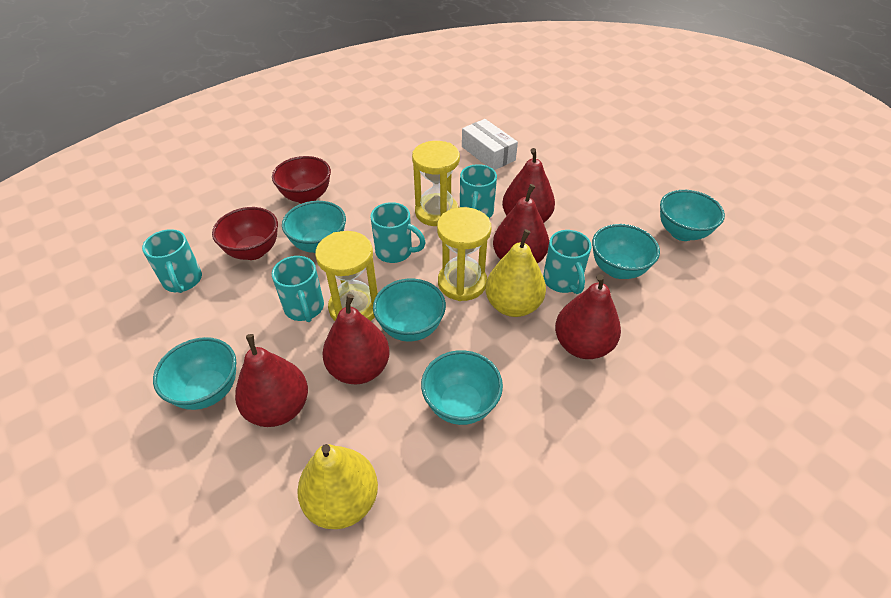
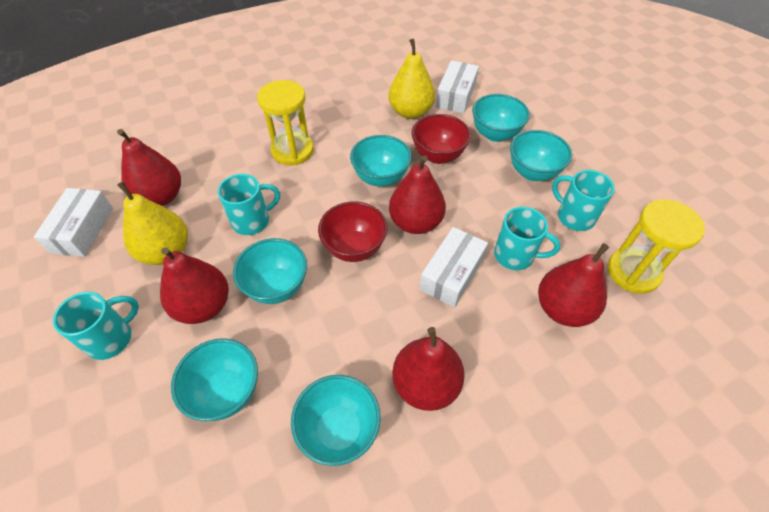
turquoise mug: 5 -> 4
white box: 1 -> 3
yellow hourglass: 3 -> 2

